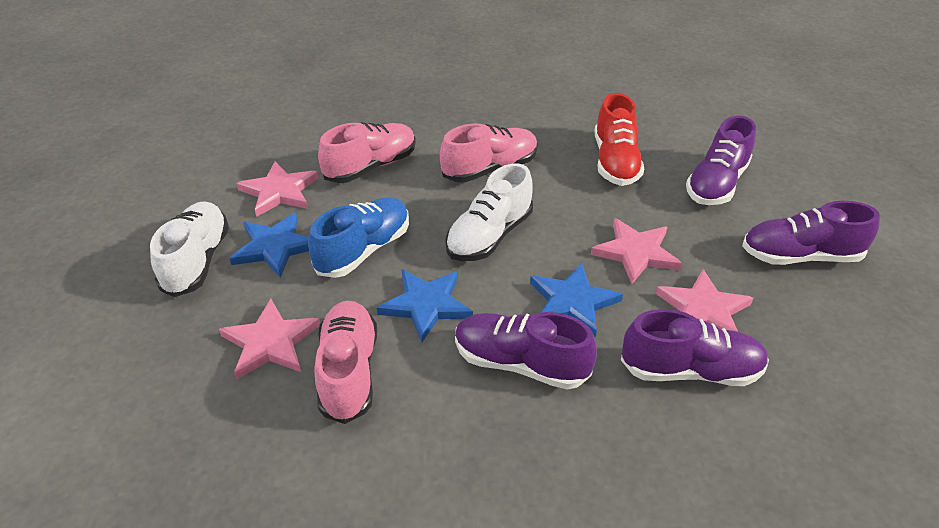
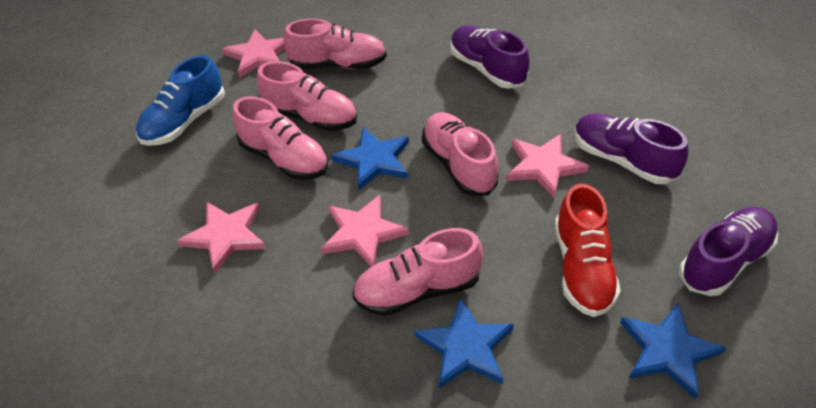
pink shoe: 3 -> 5
purple shoe: 4 -> 3
white shoe: 2 -> 0

